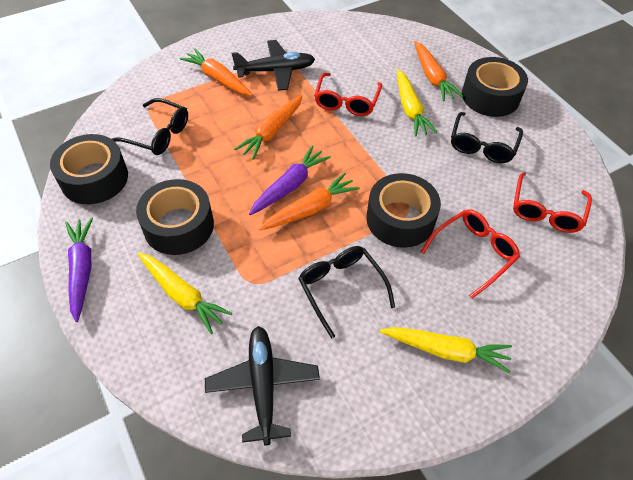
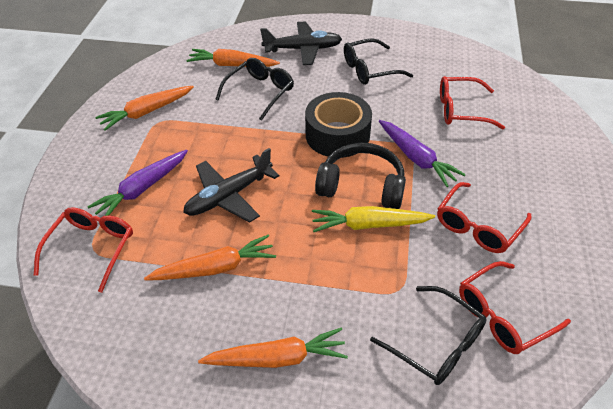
black headphones: 0 -> 1
black tape: 4 -> 1
red glasses: 3 -> 4
yellow carrot: 3 -> 1

